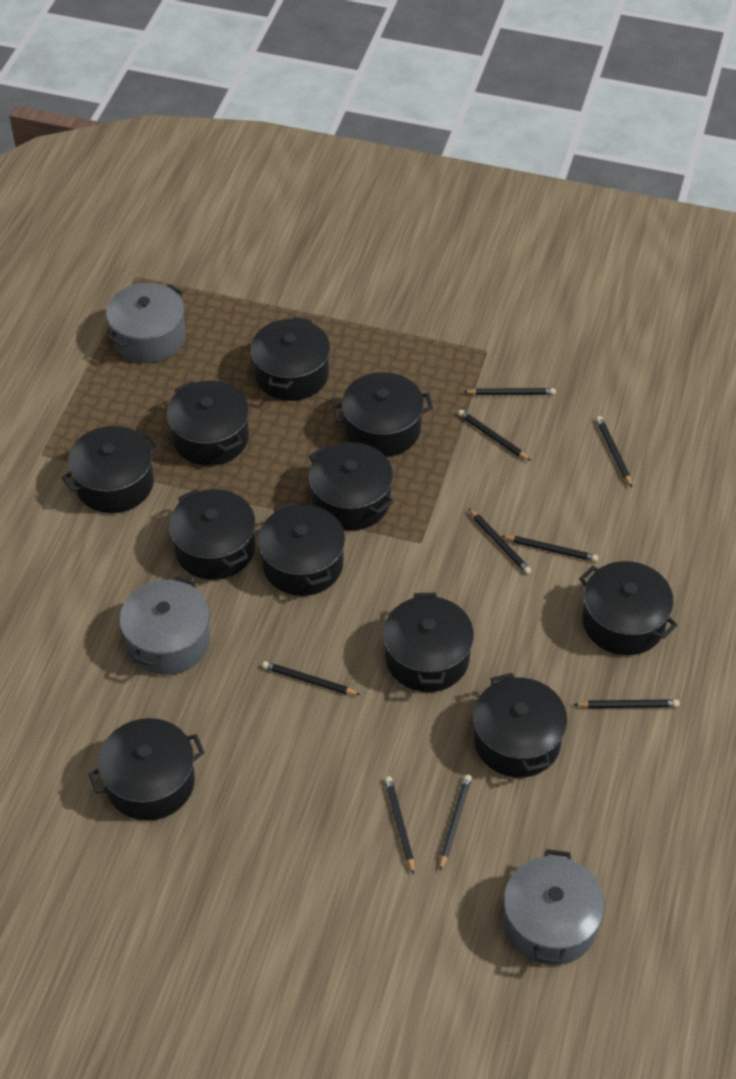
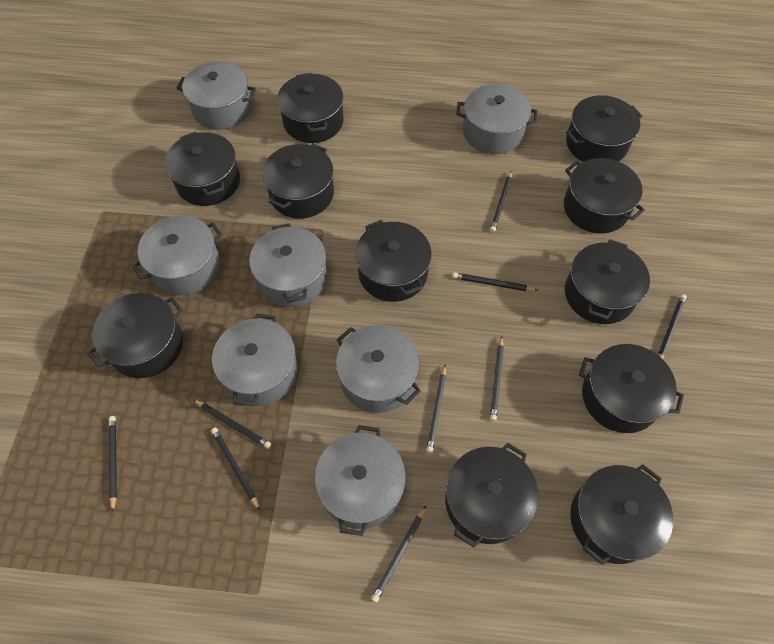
grey pot: 3 -> 7

